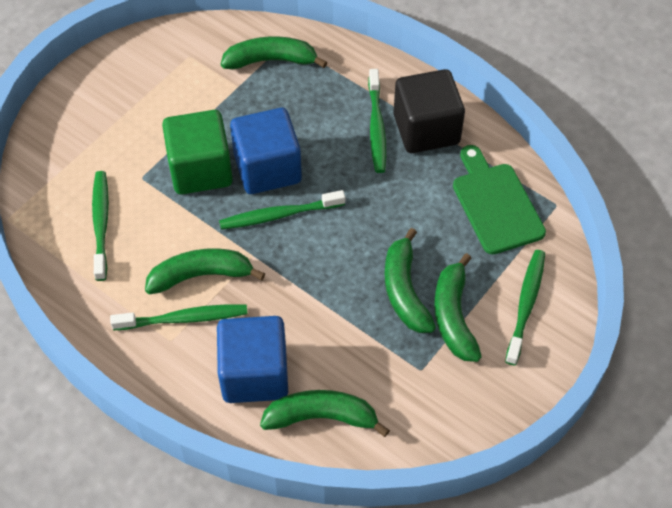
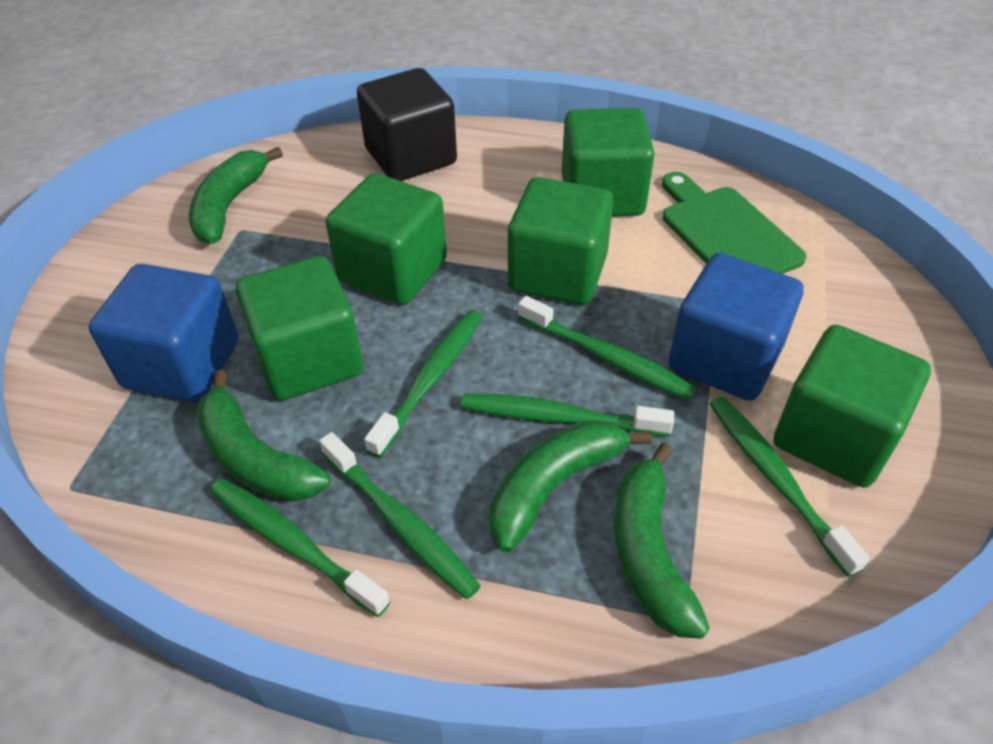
green banana: 5 -> 4
green cube: 1 -> 5
green toothbrush: 5 -> 6

